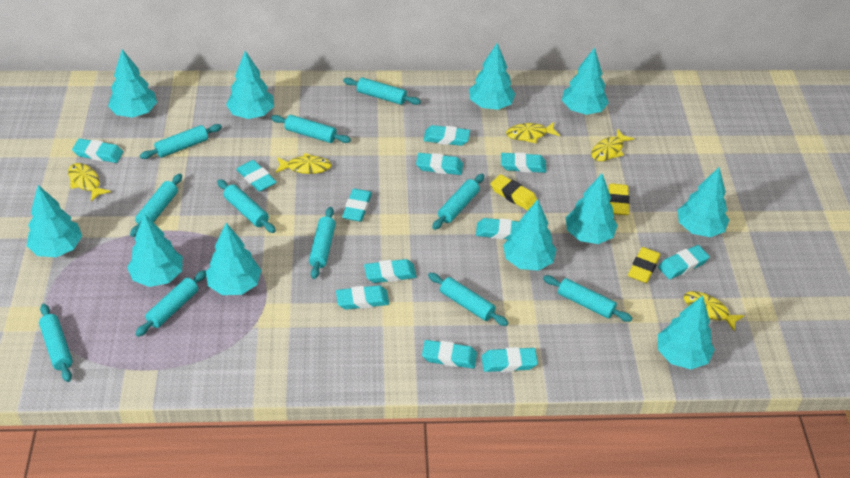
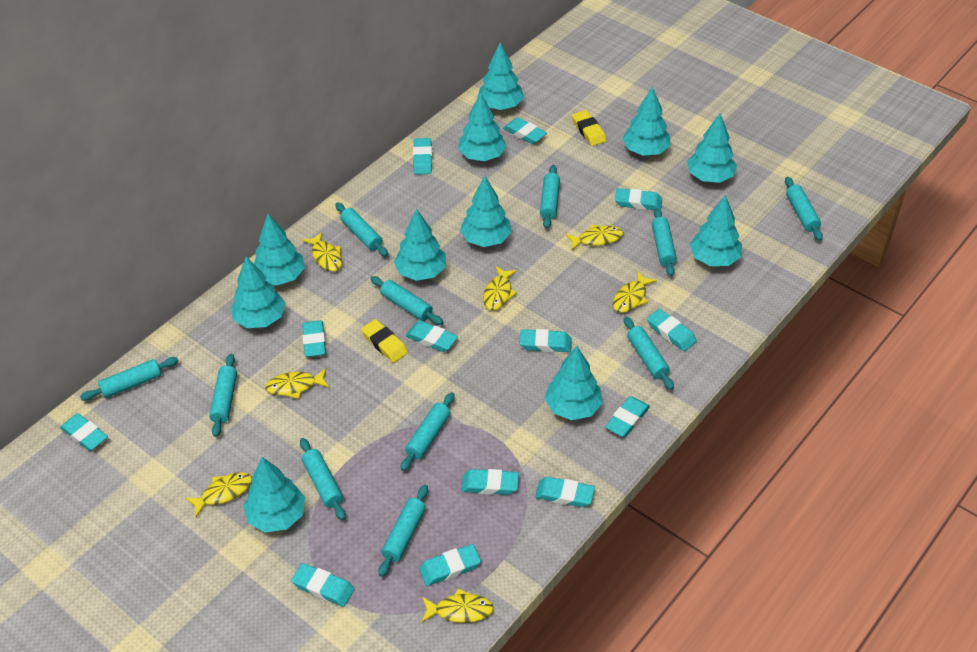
turquoise eraser: 12 -> 13
yellow eraser: 3 -> 2
yellow fish: 5 -> 7

